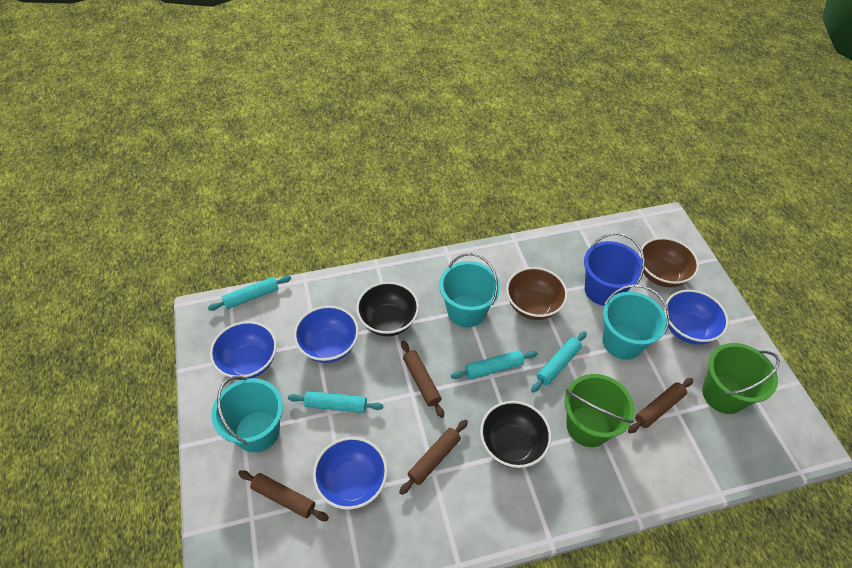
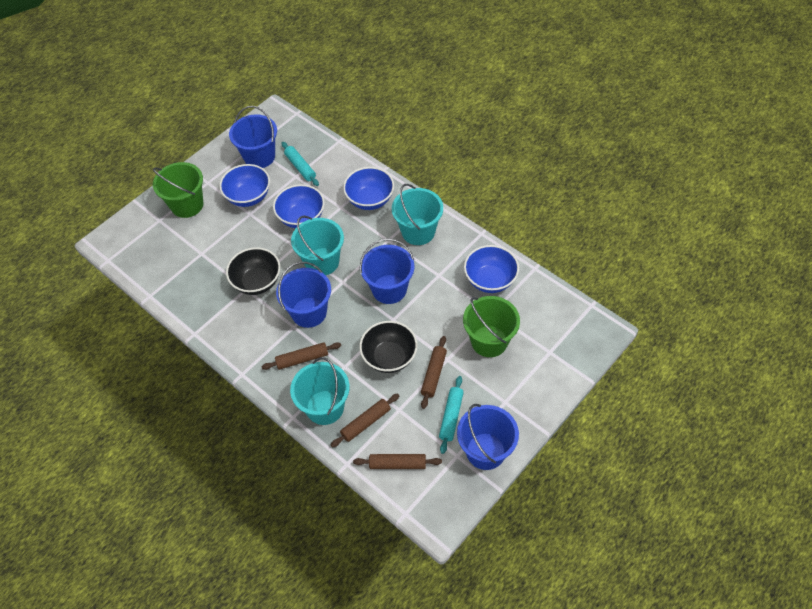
blue bucket: 1 -> 4
brown bowl: 2 -> 0
turquoise rolling pin: 4 -> 2

